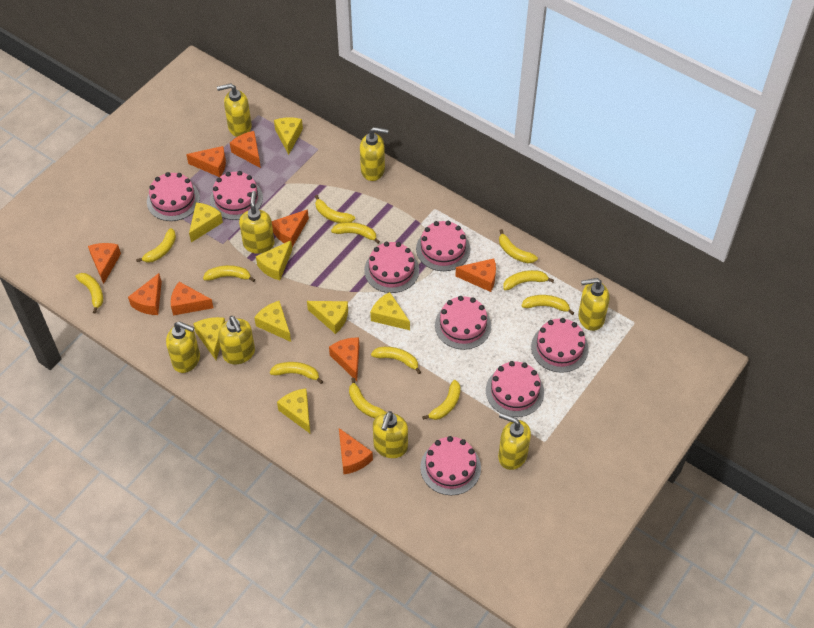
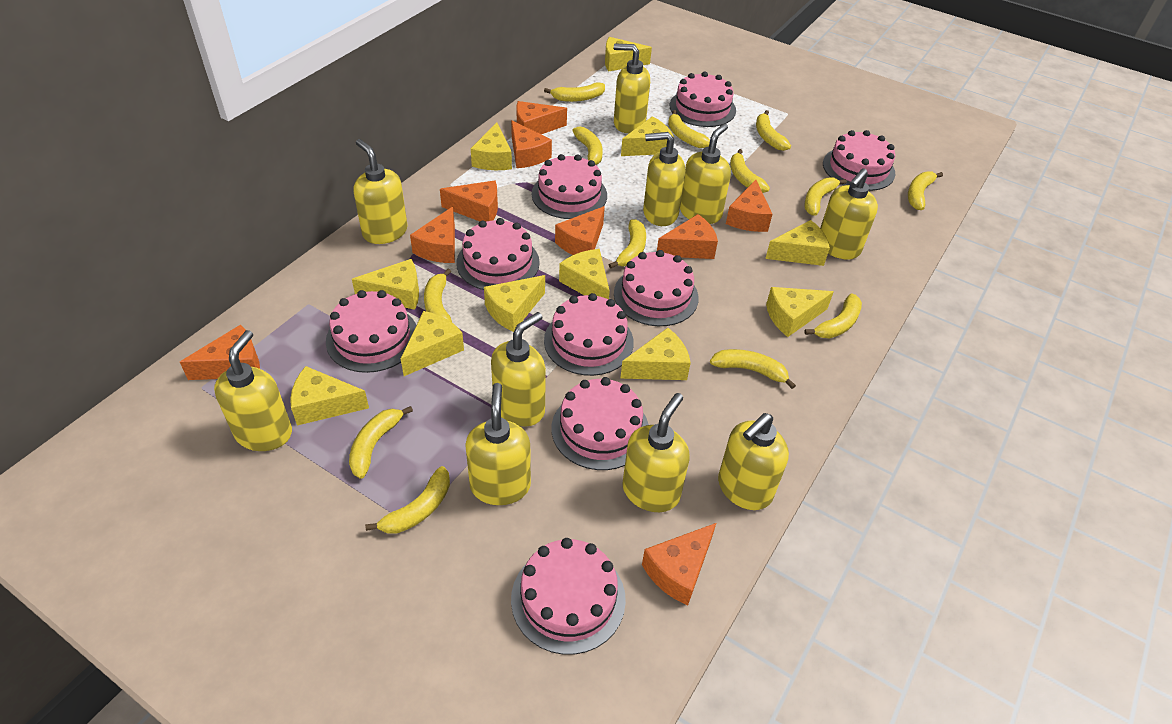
pink cake: 8 -> 9
yellow banana: 12 -> 13
yellow cheese: 8 -> 11
yellow soap dispenser: 8 -> 10

